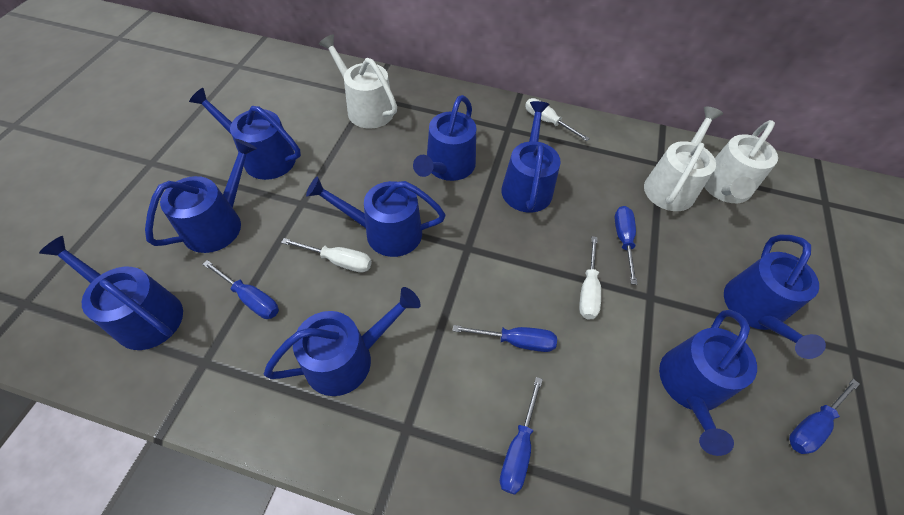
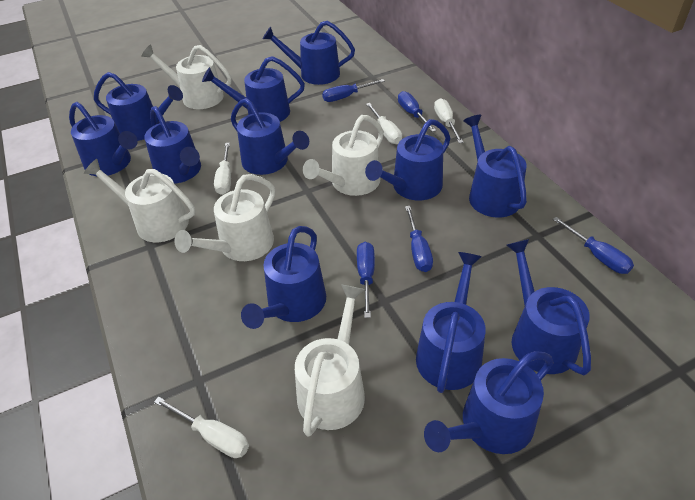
blue watering can: 9 -> 12
white screwdriver: 3 -> 4
white watering can: 3 -> 5

